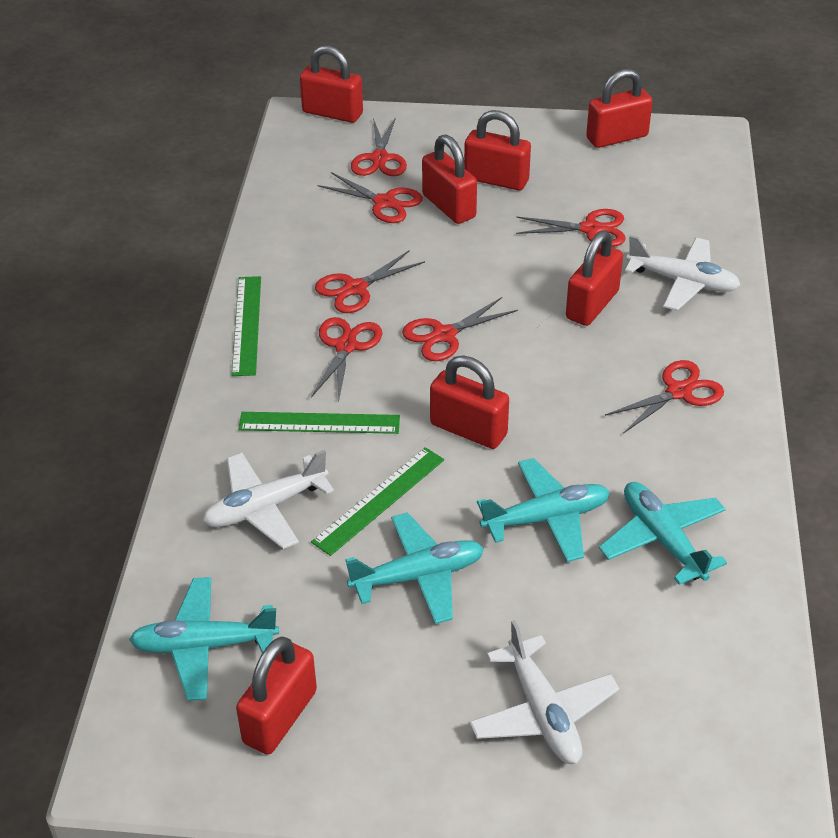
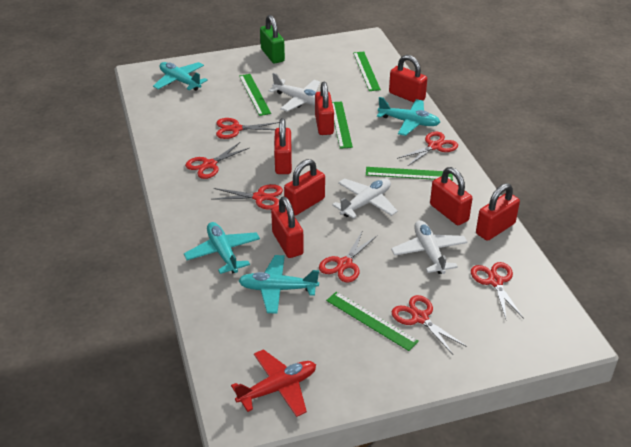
green padlock: 0 -> 1
green ruler: 3 -> 5
red plane: 0 -> 1

